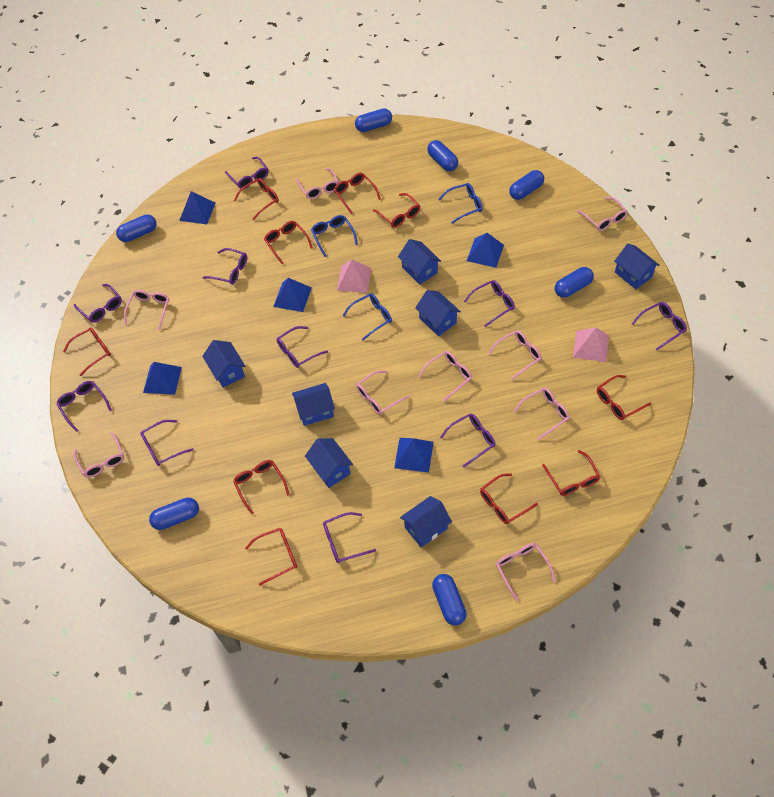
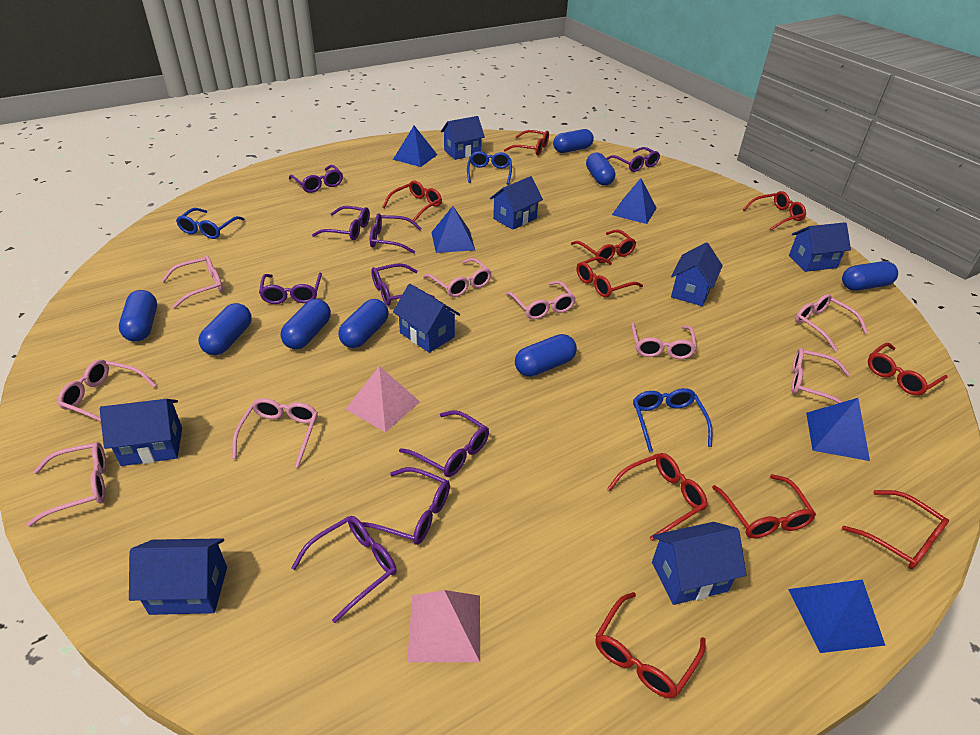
blue capsule: 7 -> 8
blue house: 7 -> 8
purple glasses: 10 -> 9

